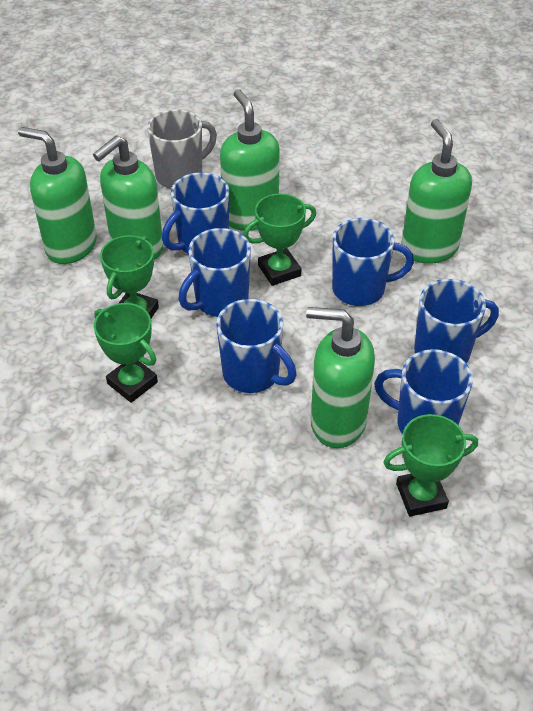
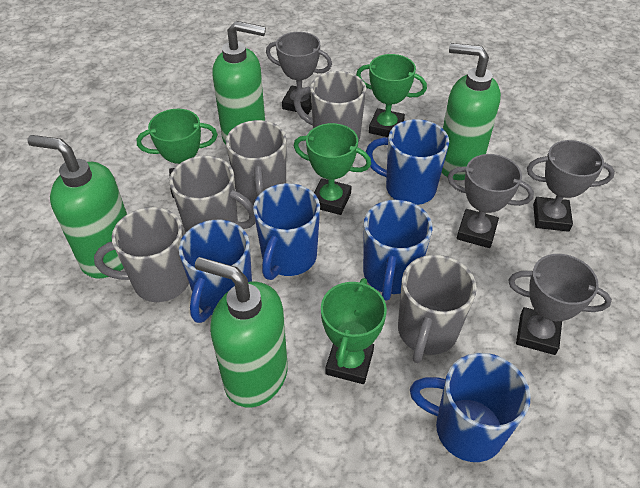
blue mug: 6 -> 5
green soap dispenser: 5 -> 4
grey mug: 1 -> 5
grey trophy: 0 -> 4

